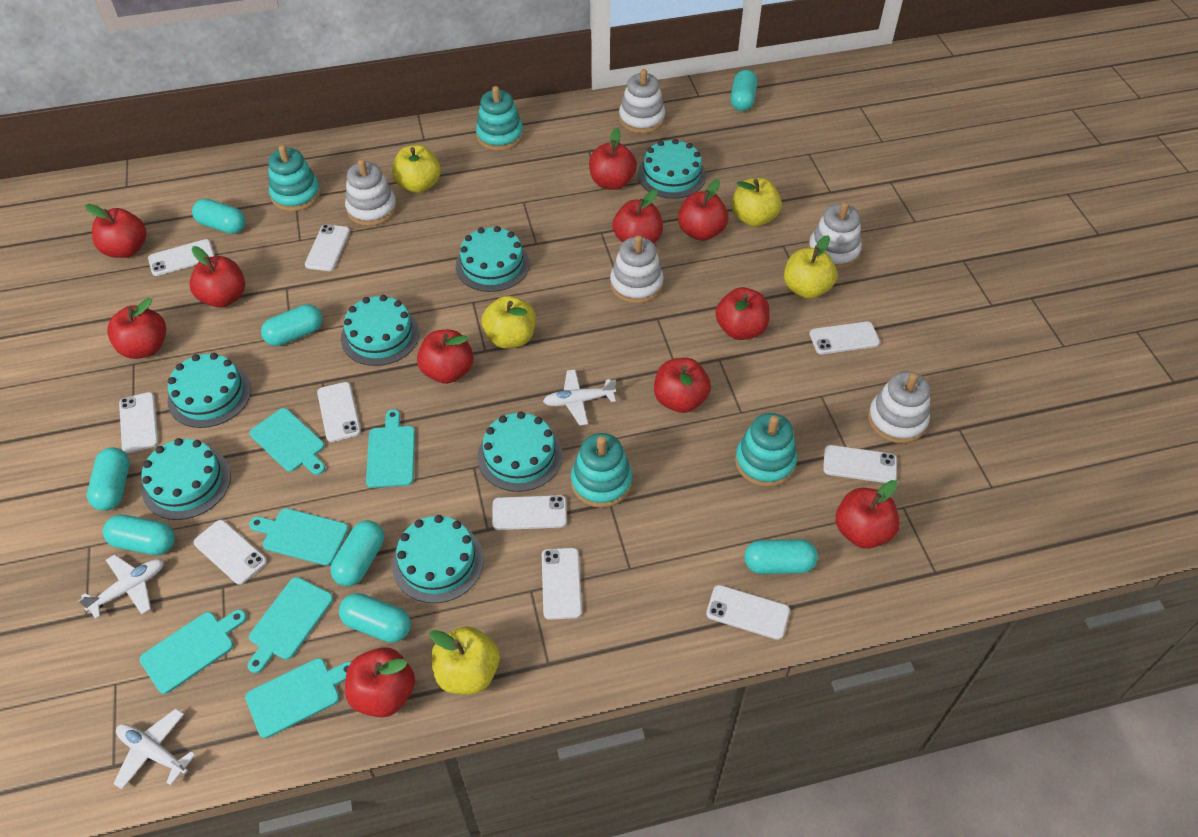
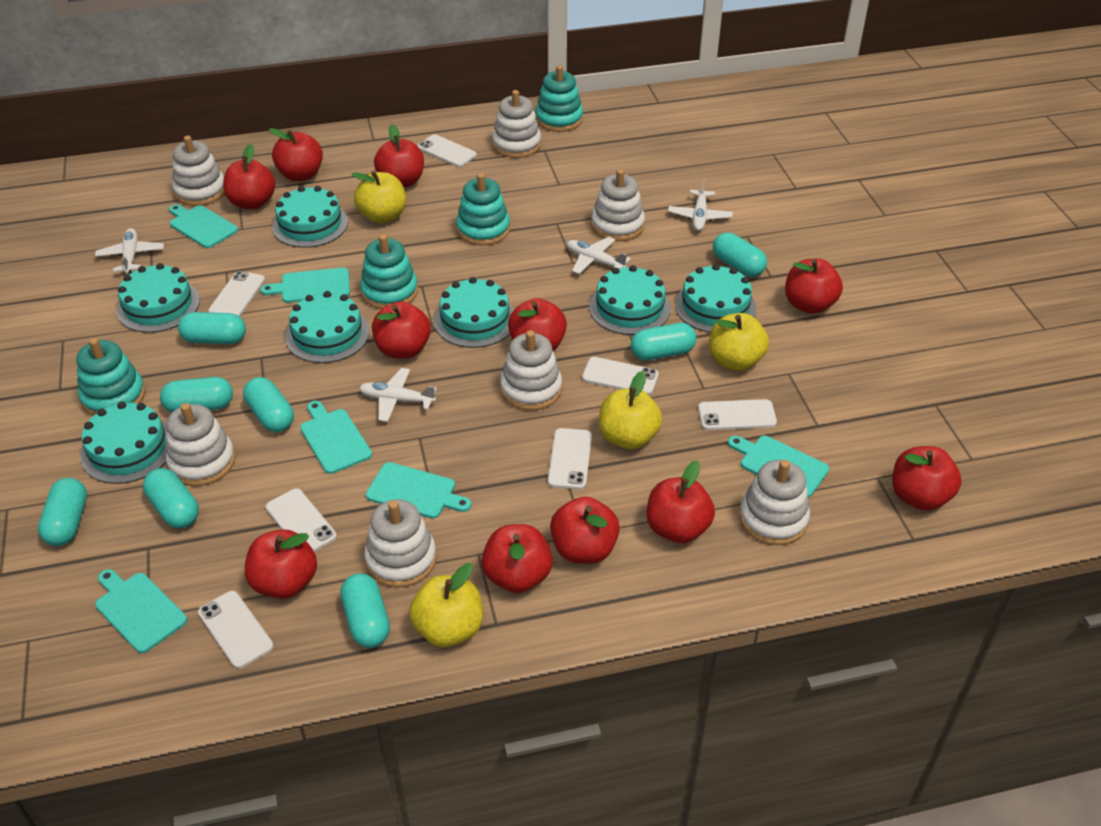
white phone: 10 -> 7
white plane: 3 -> 4
white stacking toy: 5 -> 7
yellow apple: 5 -> 4

